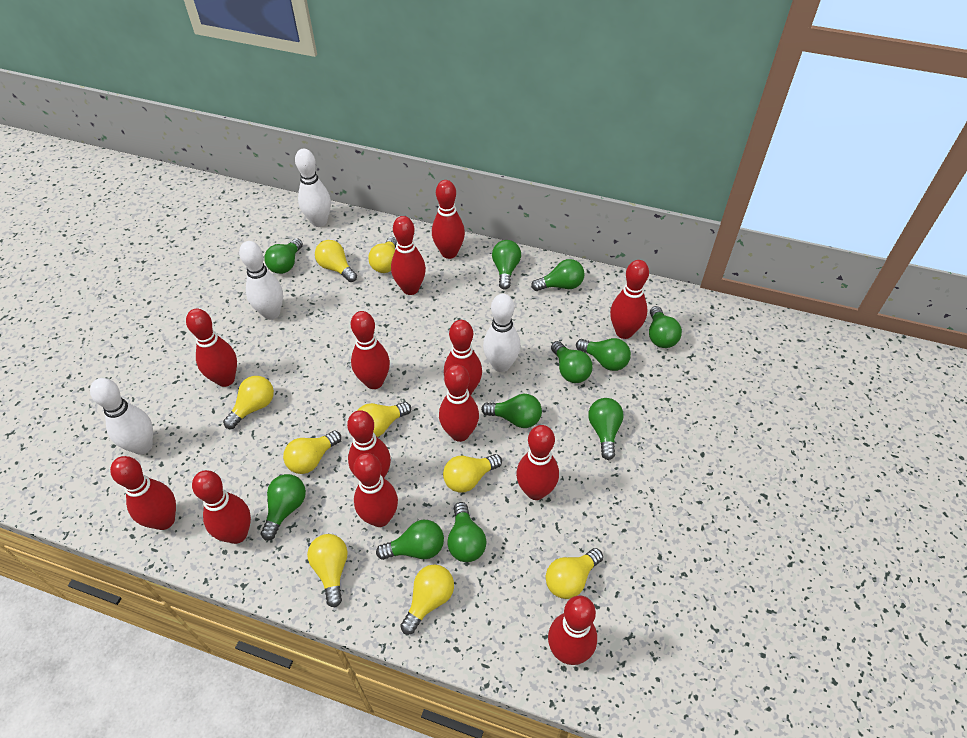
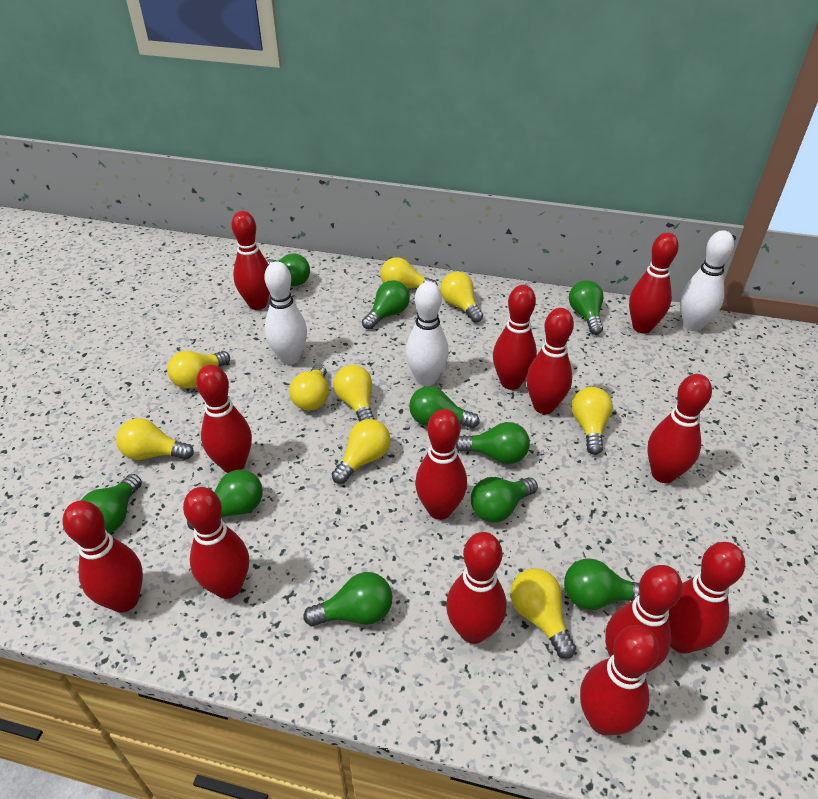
green light bulb: 11 -> 10
white bowling pin: 4 -> 3

